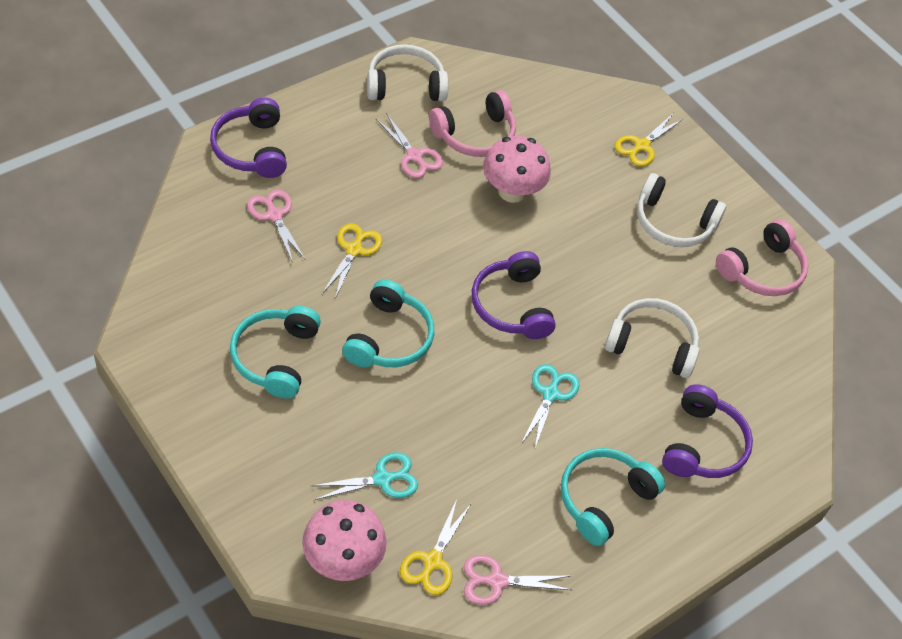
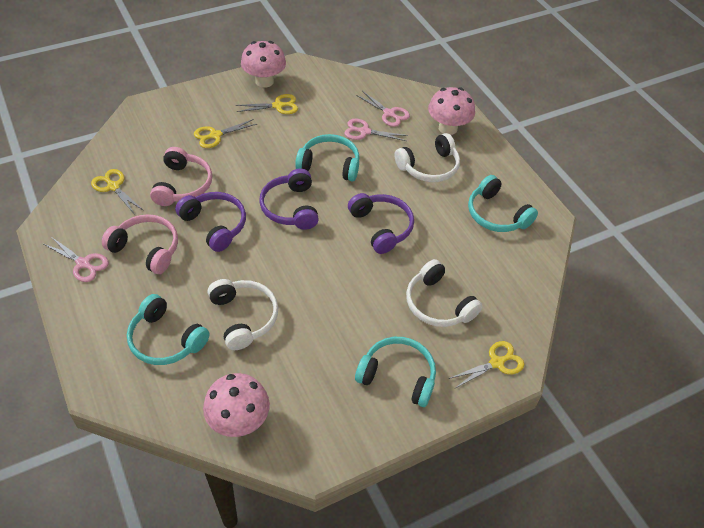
pink mushroom: 2 -> 3
turquoise headphones: 3 -> 4
turquoise scissors: 2 -> 0
yellow scissors: 3 -> 4

